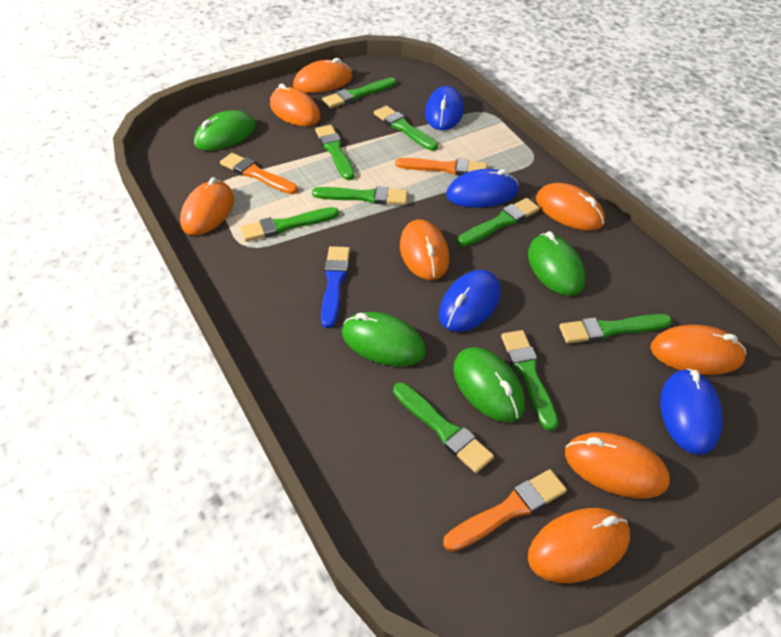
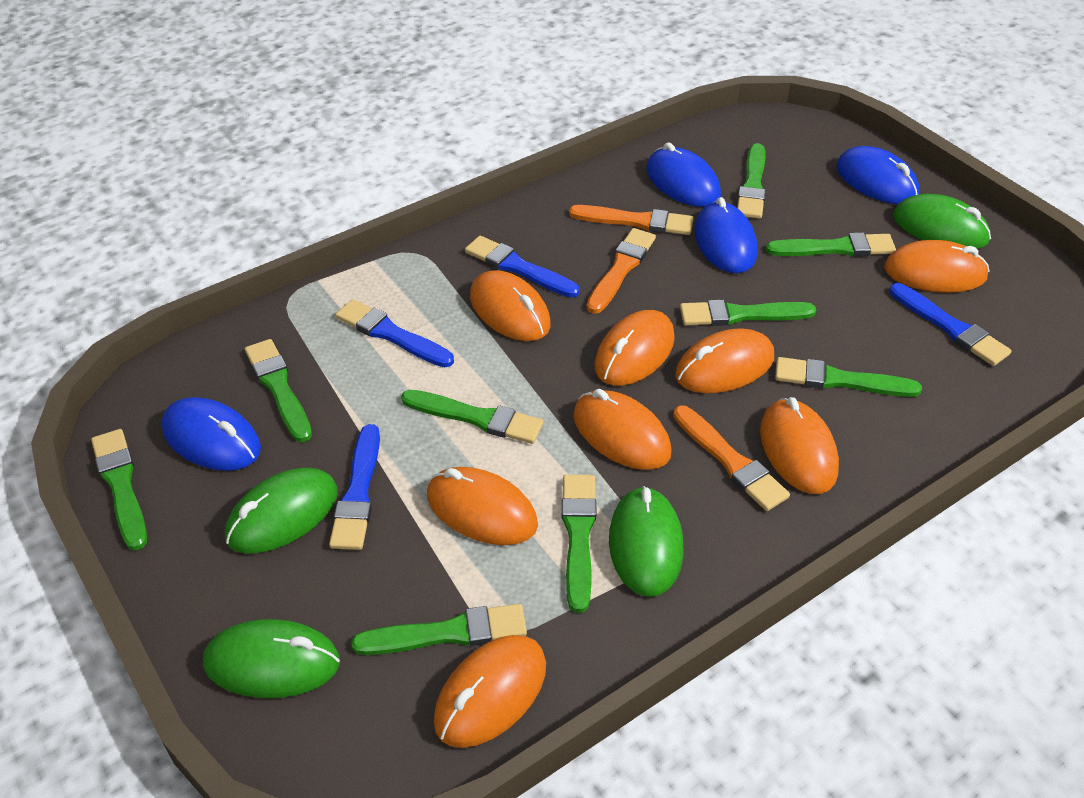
blue brush: 1 -> 4

